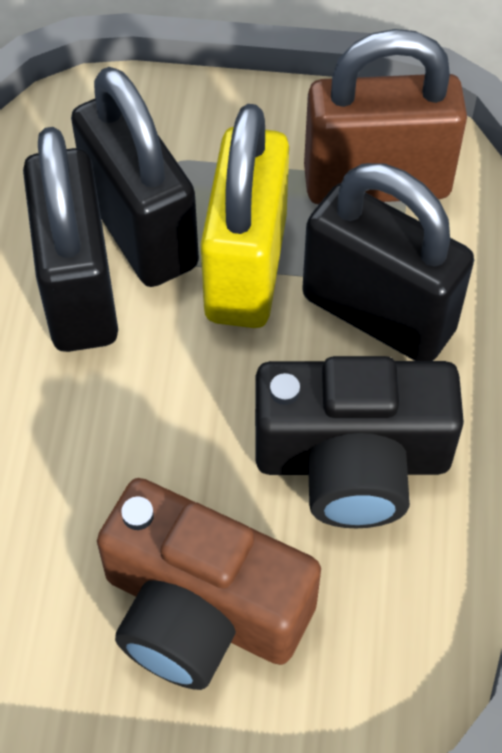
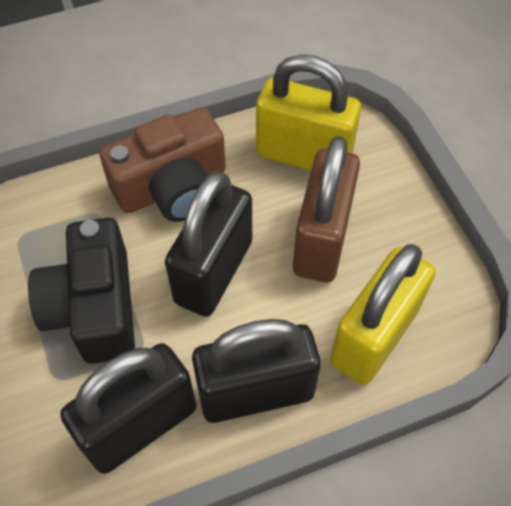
yellow padlock: 1 -> 2

